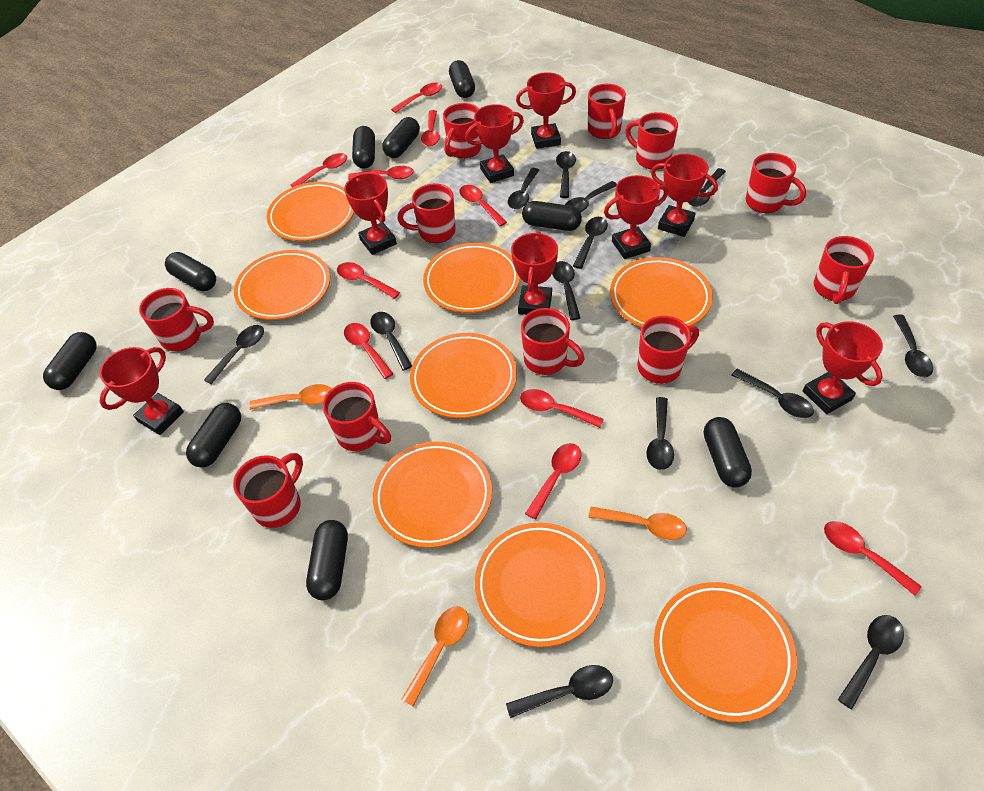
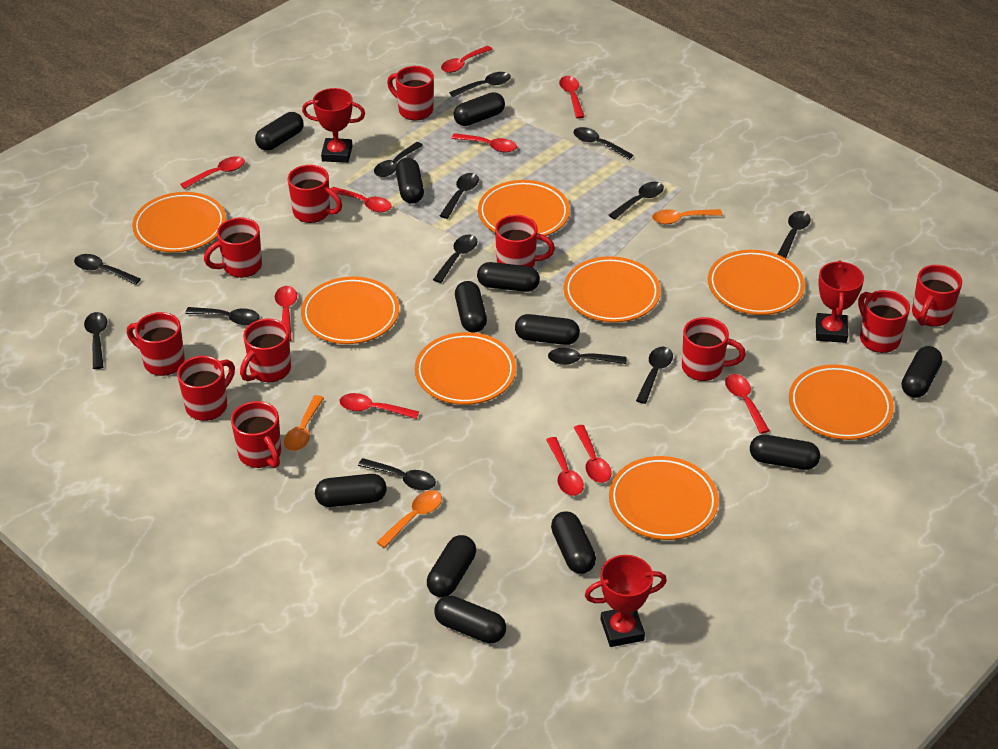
black capsule: 9 -> 12
red trophy: 8 -> 3

